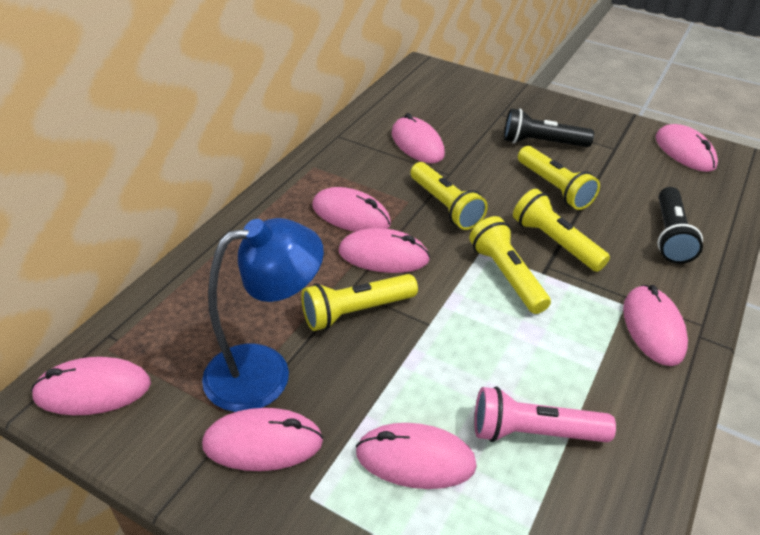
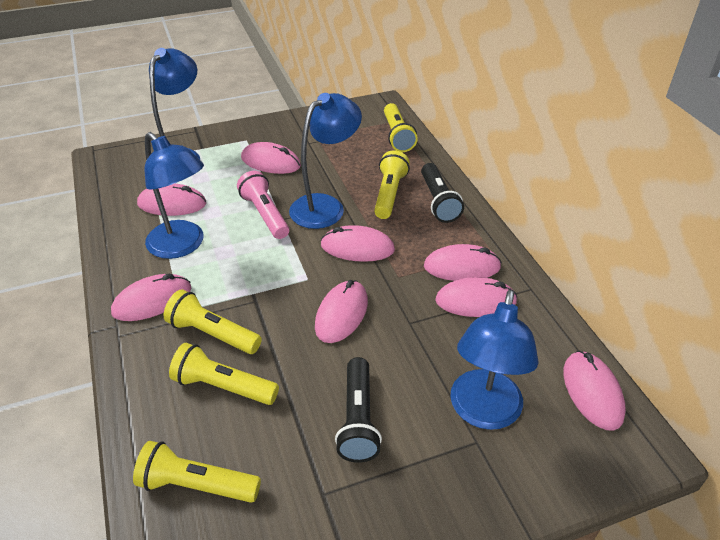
blue lamp: 1 -> 4

